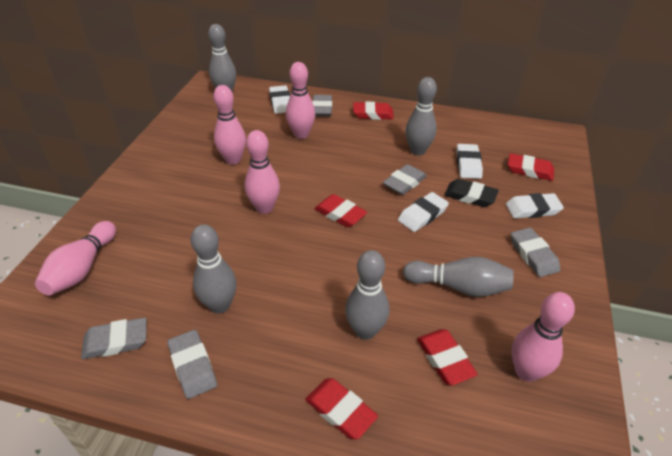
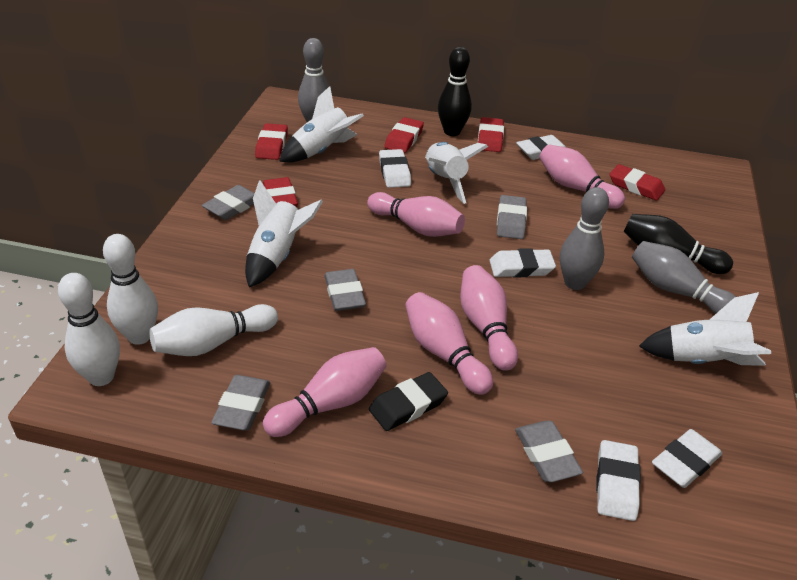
black bowling pin: 0 -> 2
grey bowling pin: 5 -> 3
white bowling pin: 0 -> 3
white eraser: 4 -> 5
white rocket: 0 -> 4

